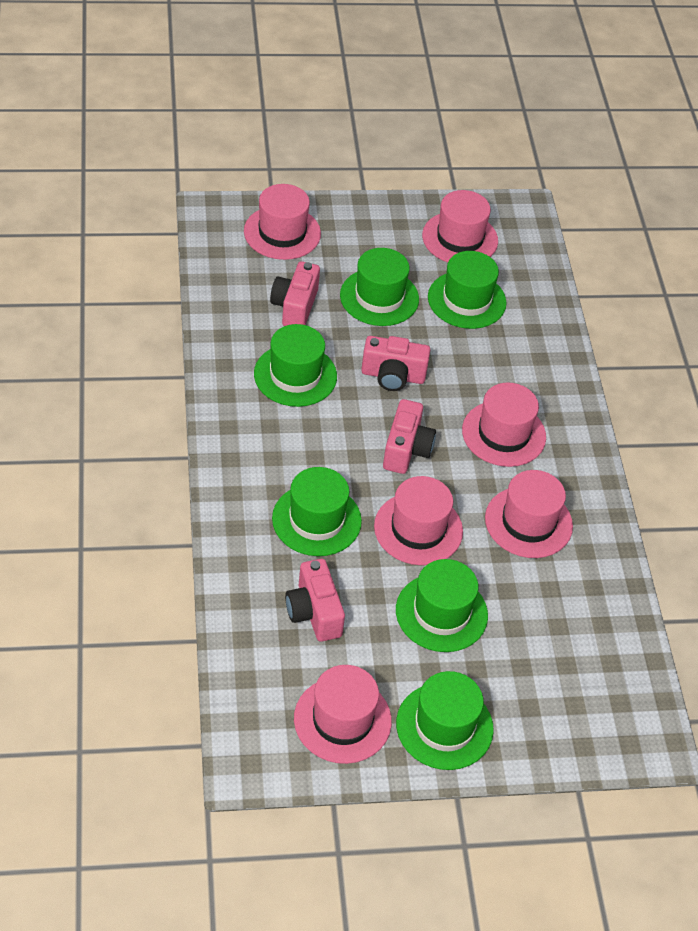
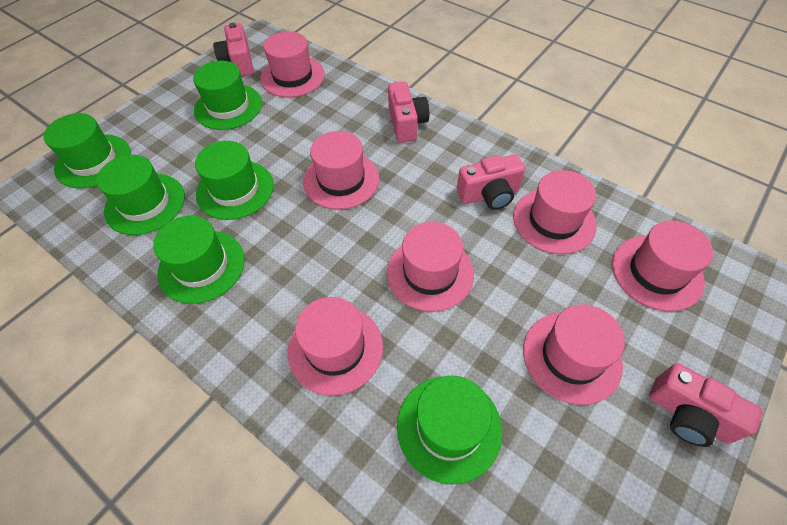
pink hat: 6 -> 7

